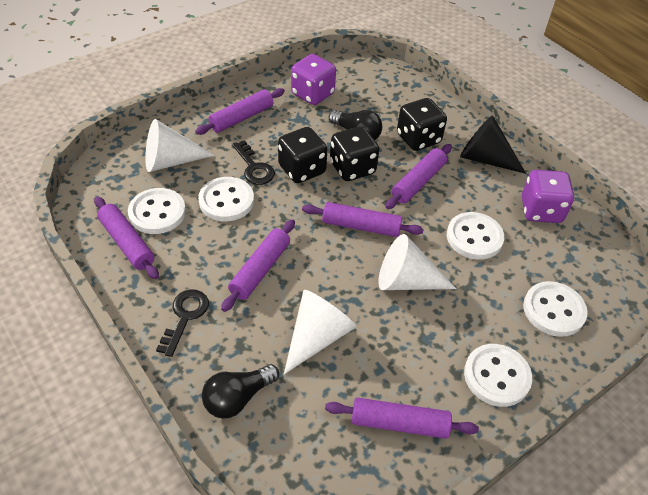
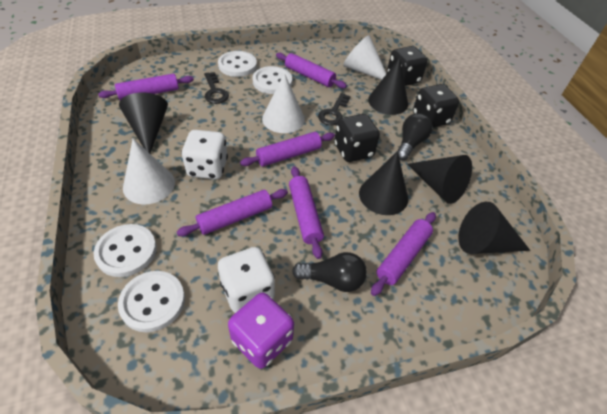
black cone: 1 -> 5
purple dice: 2 -> 1
white button: 5 -> 4
white dice: 0 -> 2

